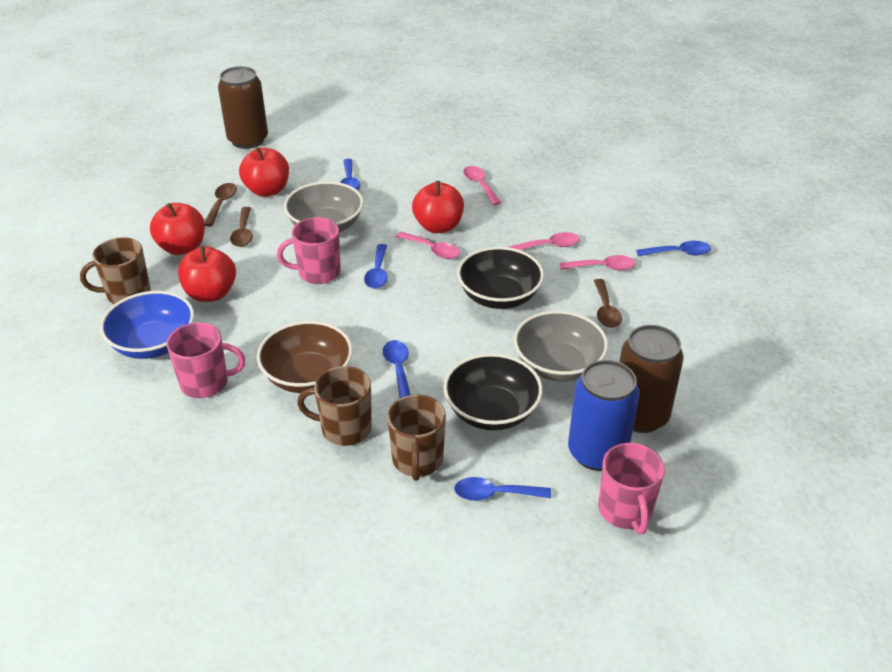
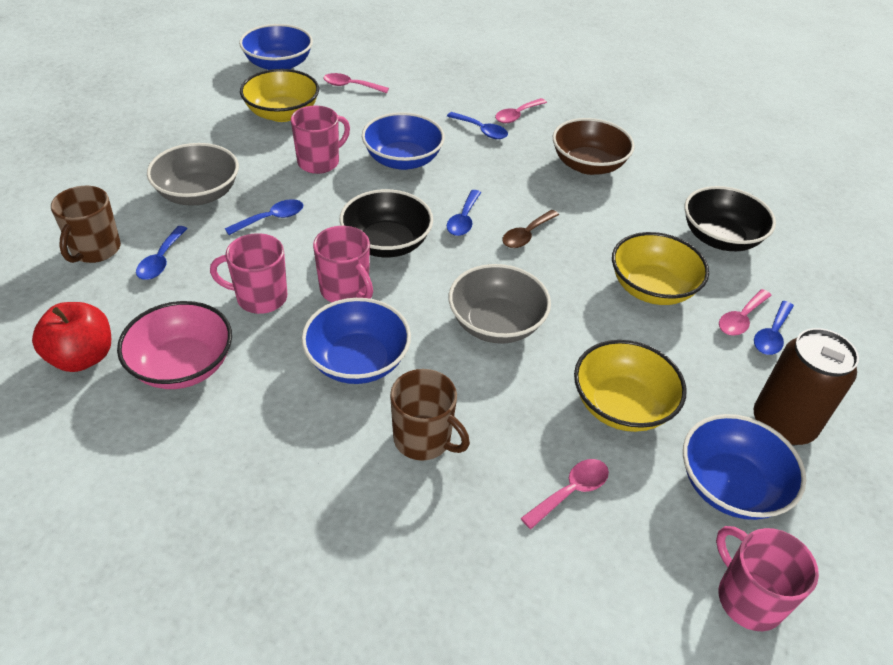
blue bowl: 1 -> 4
blue can: 1 -> 0
brown can: 2 -> 1
brown mug: 3 -> 2
brown spoon: 3 -> 1
pink bowl: 0 -> 1
pink mug: 3 -> 4
red apple: 4 -> 1
yellow bowl: 0 -> 3

